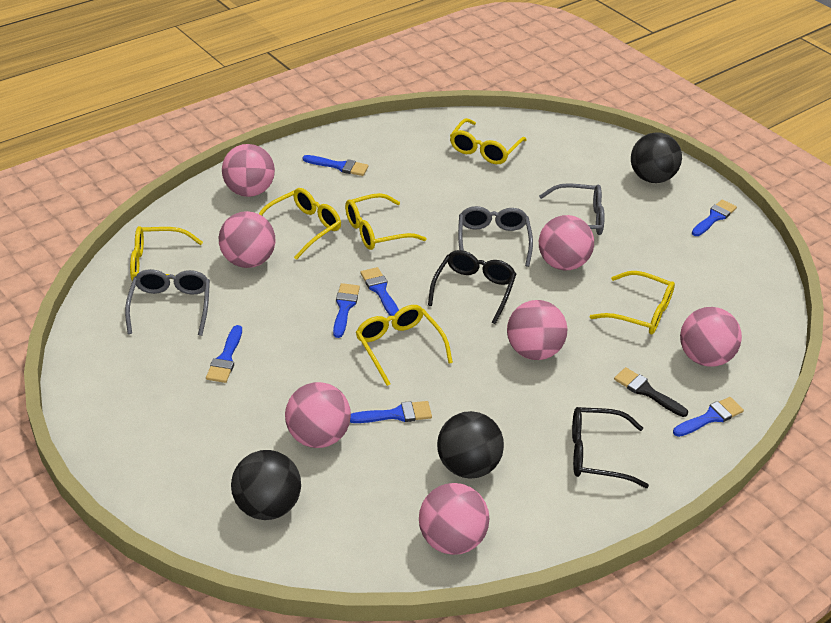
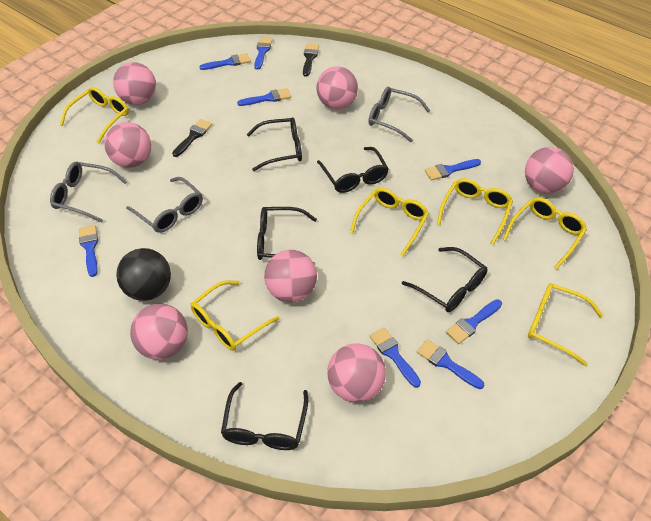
black ball: 3 -> 1
black brush: 1 -> 2
black glasses: 2 -> 5
blue brush: 7 -> 8

